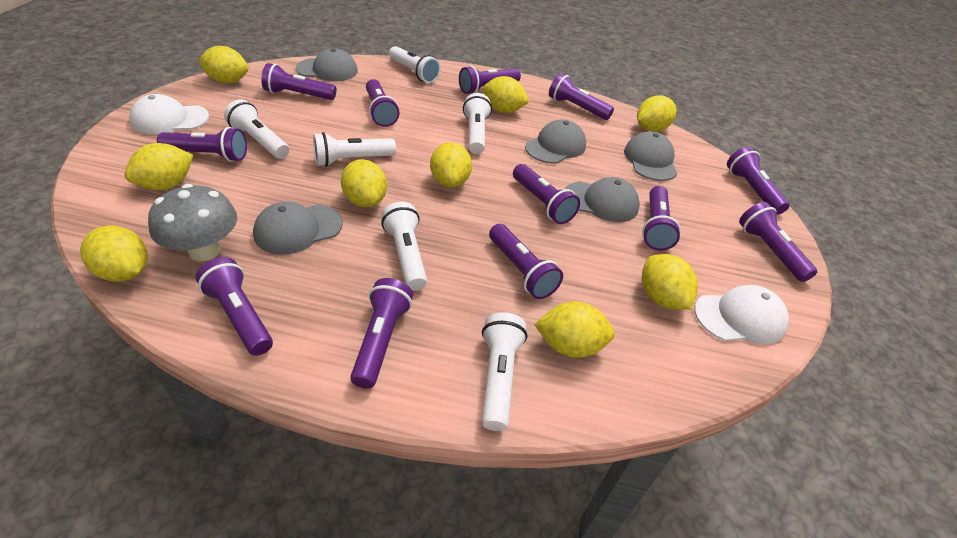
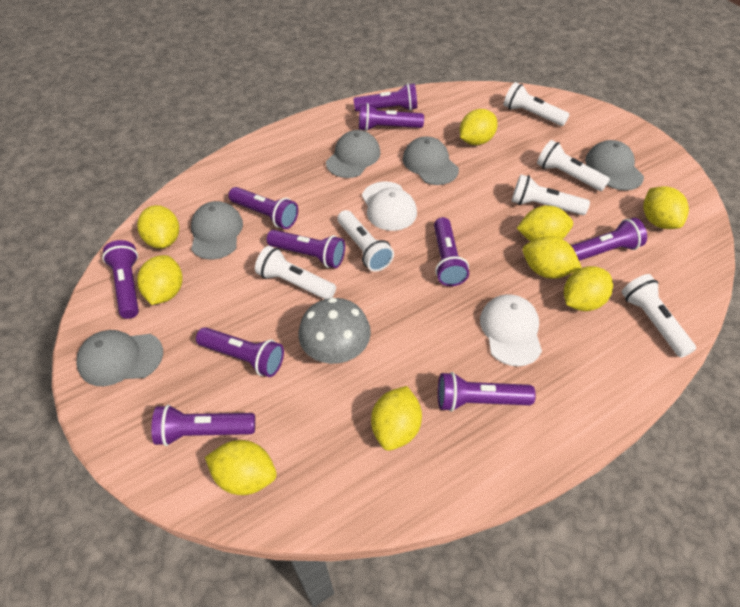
purple flashlight: 12 -> 10

